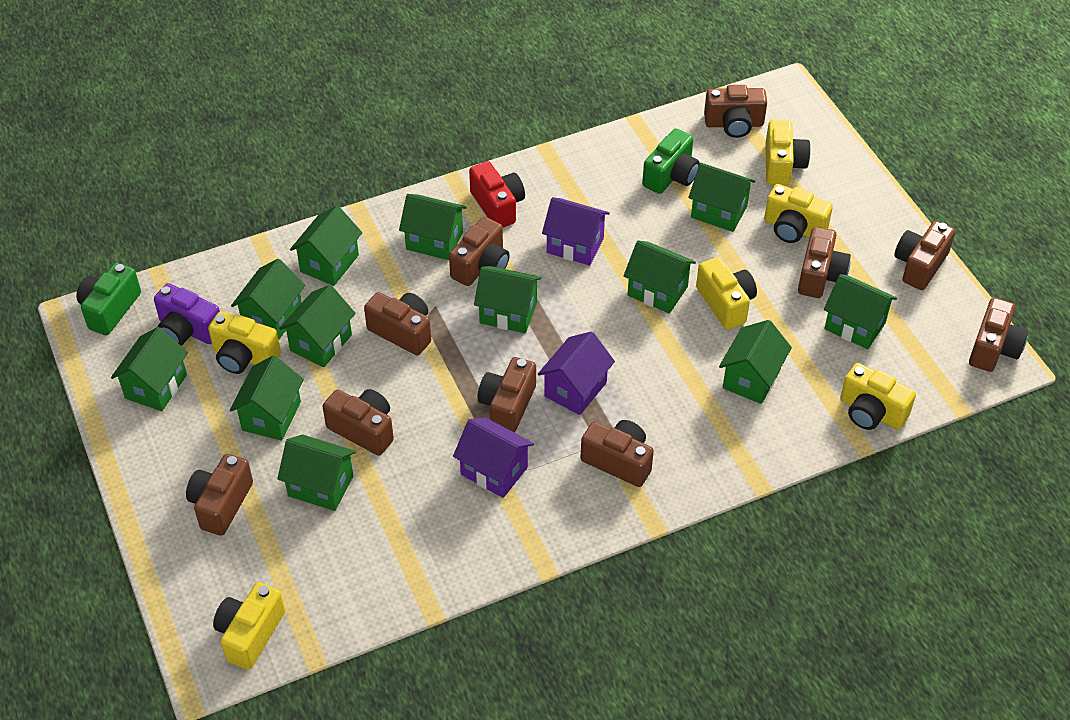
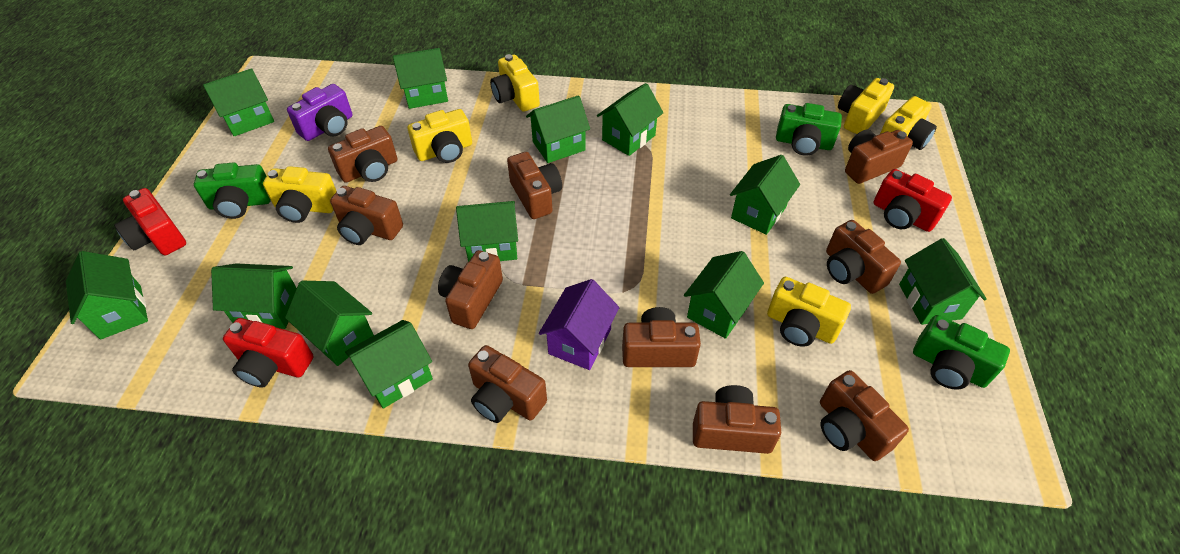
green camera: 2 -> 3
purple house: 3 -> 1
red camera: 1 -> 3

